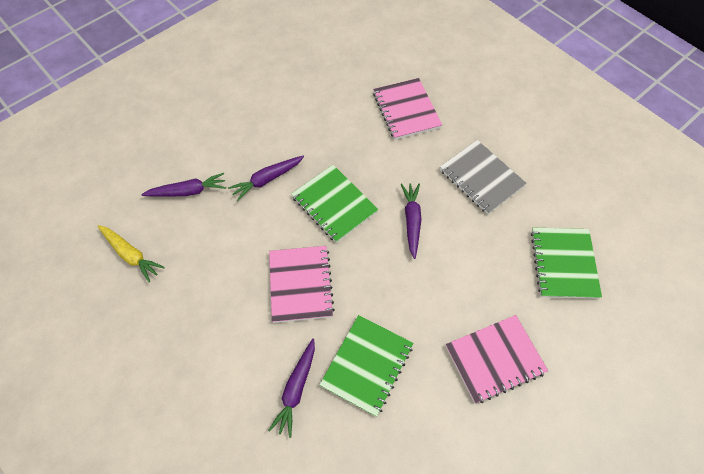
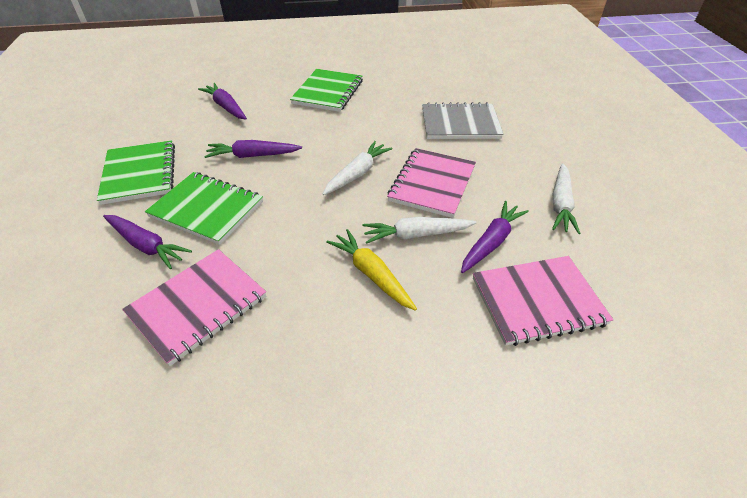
white carrot: 0 -> 3

